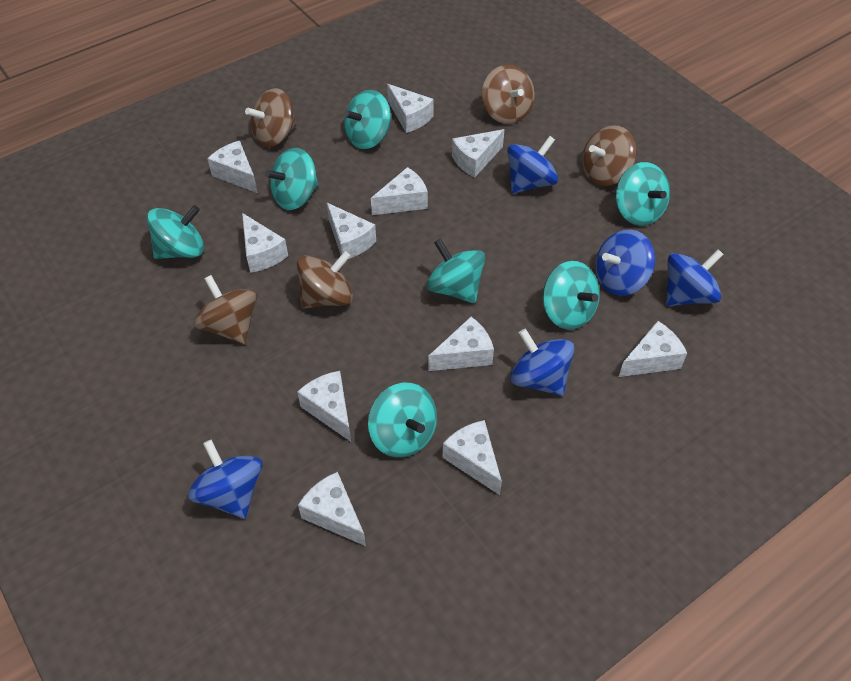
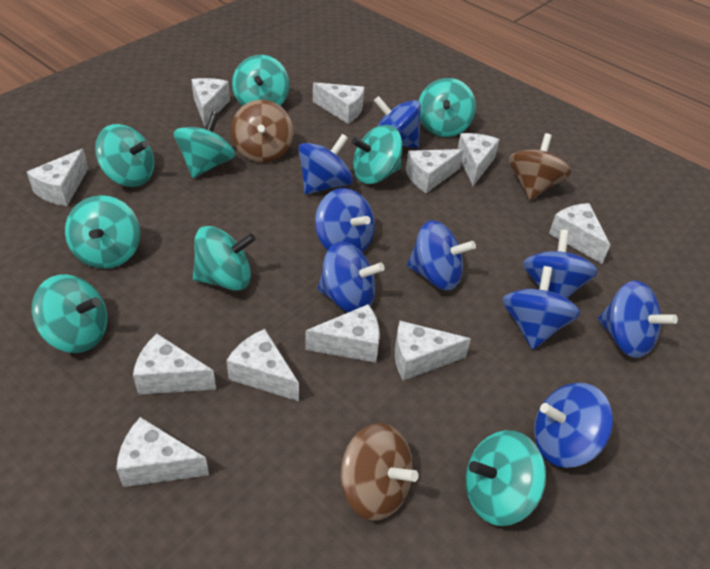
blue spinning top: 5 -> 9
brown spinning top: 5 -> 3
turquoise spinning top: 7 -> 9

